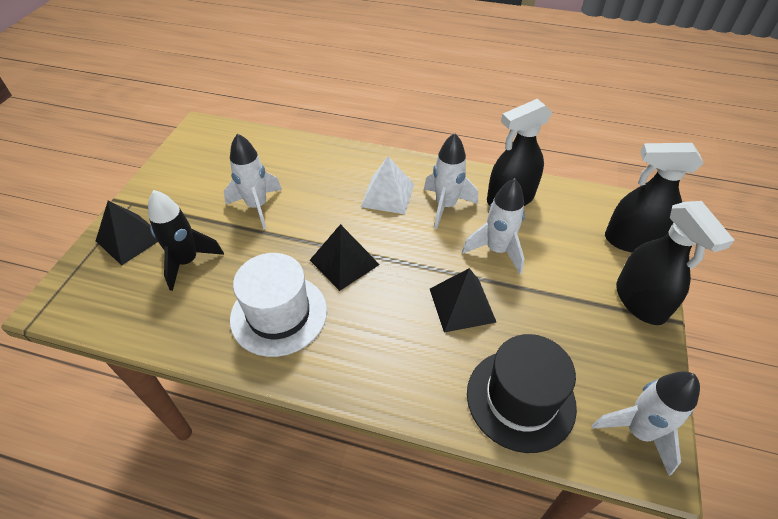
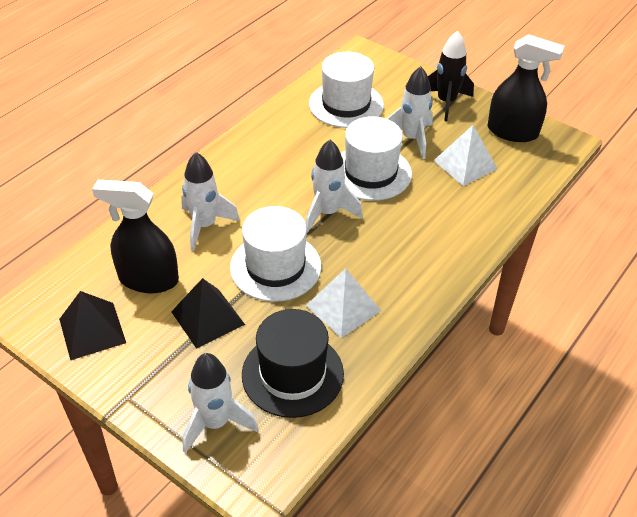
black pyramid: 3 -> 2
black spray bottle: 3 -> 2
white hat: 1 -> 3
white pyramid: 1 -> 2

